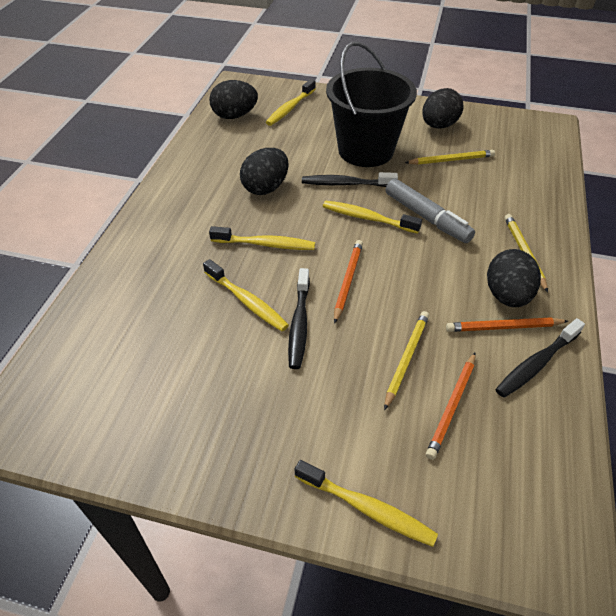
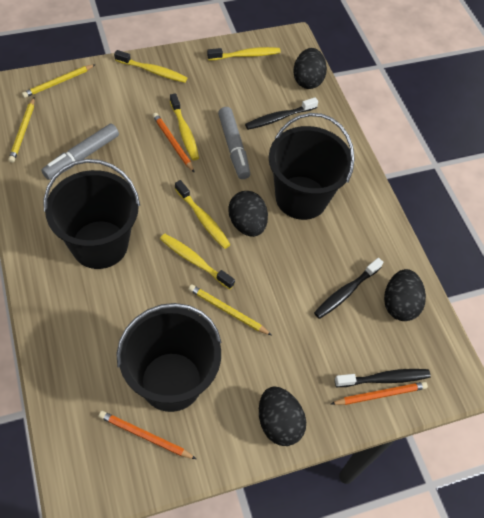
black bucket: 1 -> 3
grey marker: 1 -> 2

